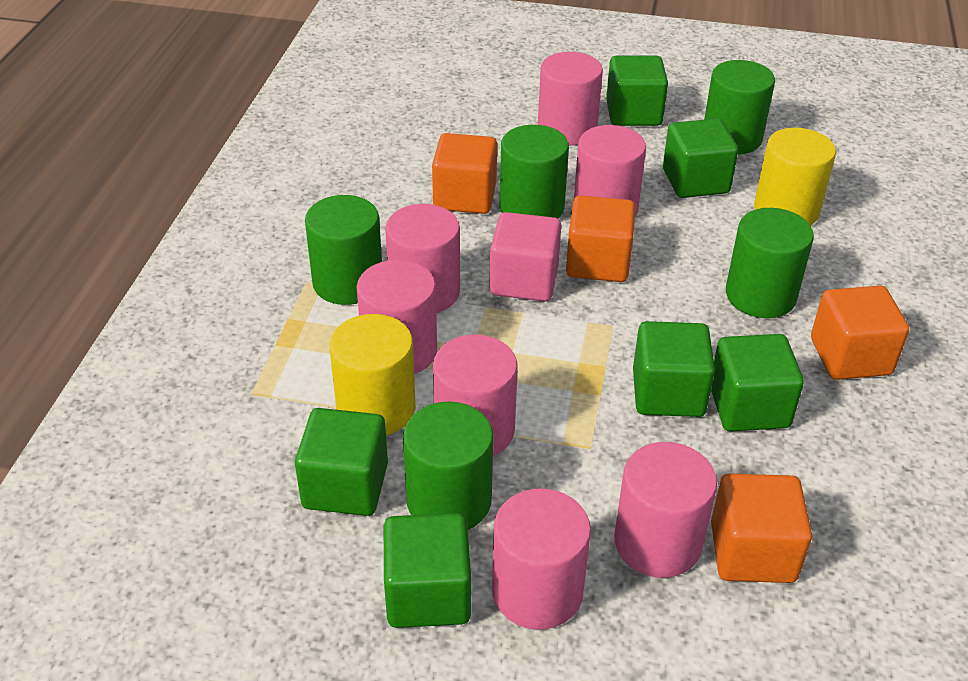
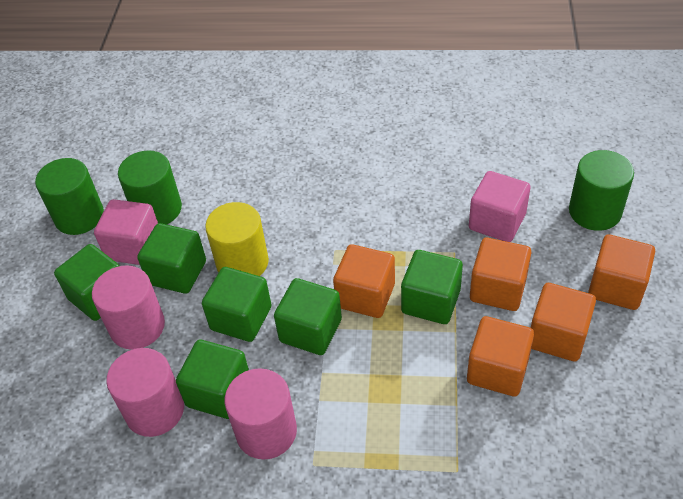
green cylinder: 5 -> 3
orange cube: 4 -> 5
pink cube: 1 -> 2
pink cylinder: 7 -> 3
yellow cylinder: 2 -> 1

